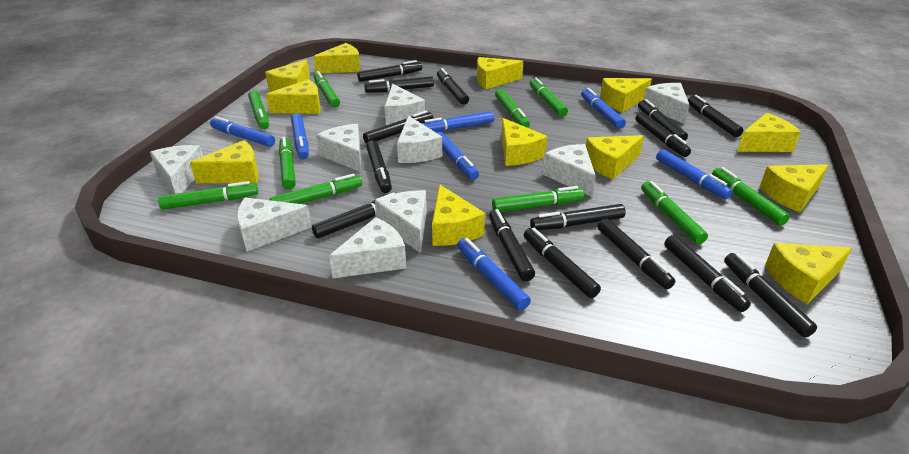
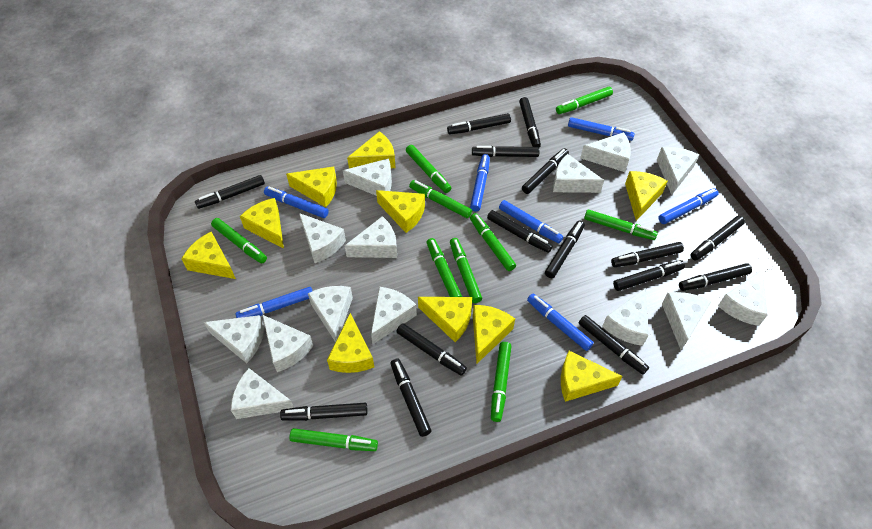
white cheese: 9 -> 14
yellow cheese: 12 -> 10

